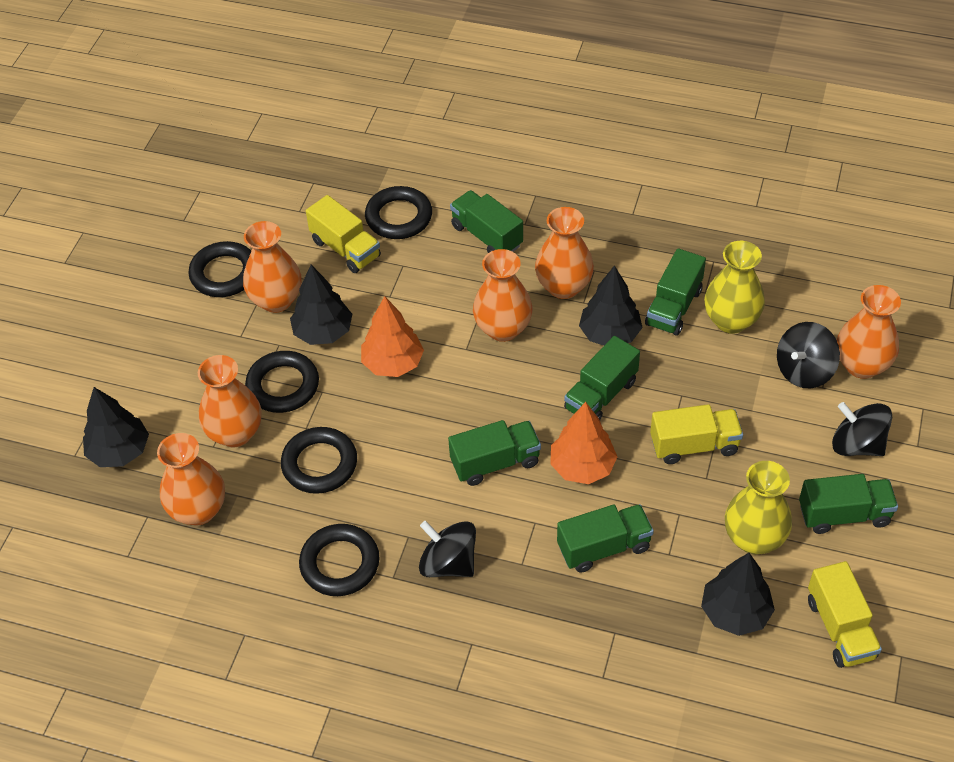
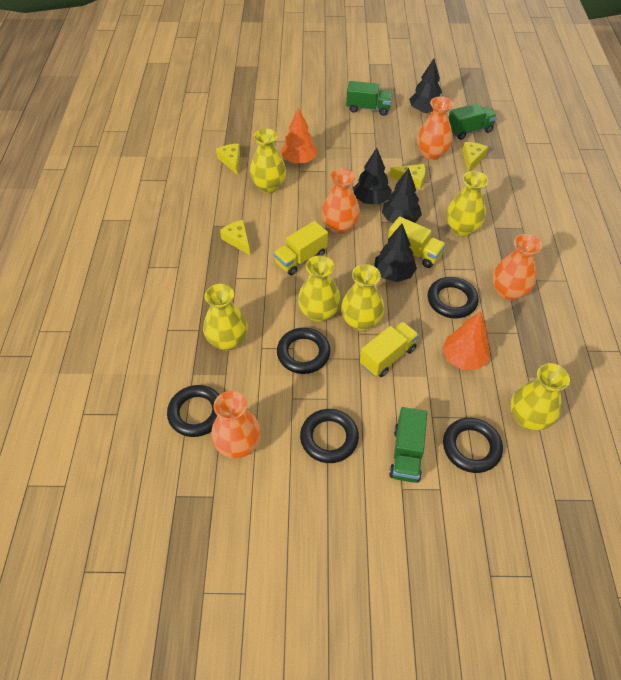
black spinning top: 3 -> 0
green truck: 6 -> 3
orange vase: 6 -> 4
yellow cheese: 0 -> 4
yellow vase: 2 -> 6

